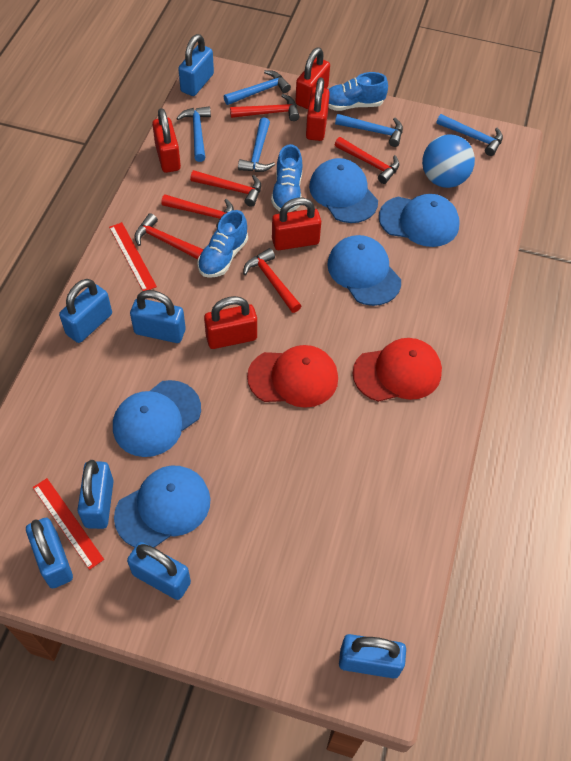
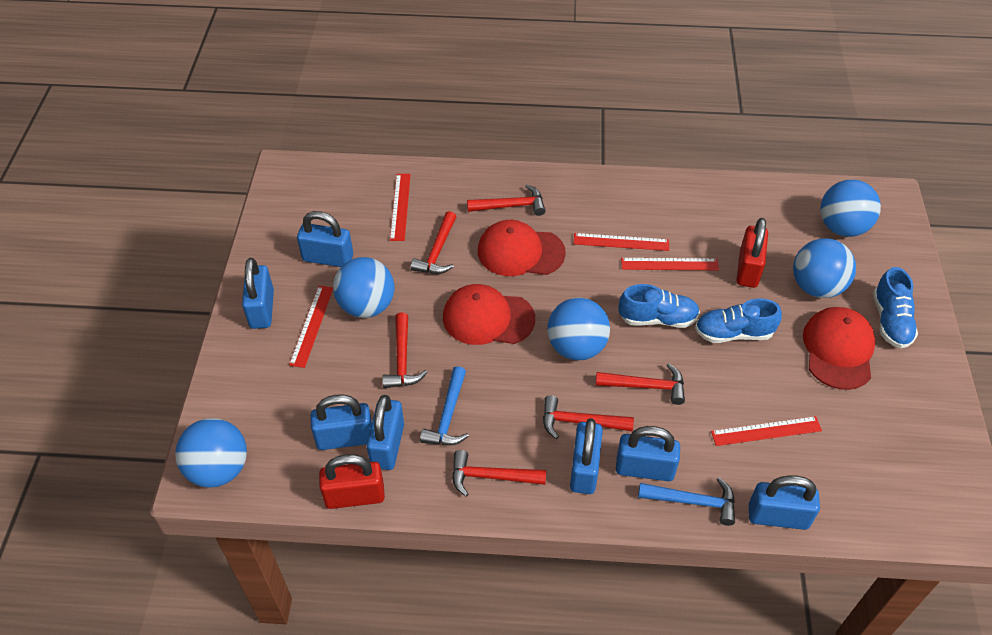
blue ball: 1 -> 5
blue cap: 5 -> 0
blue hammer: 5 -> 2
red cap: 2 -> 3
red padlock: 5 -> 2
red ruler: 2 -> 5

